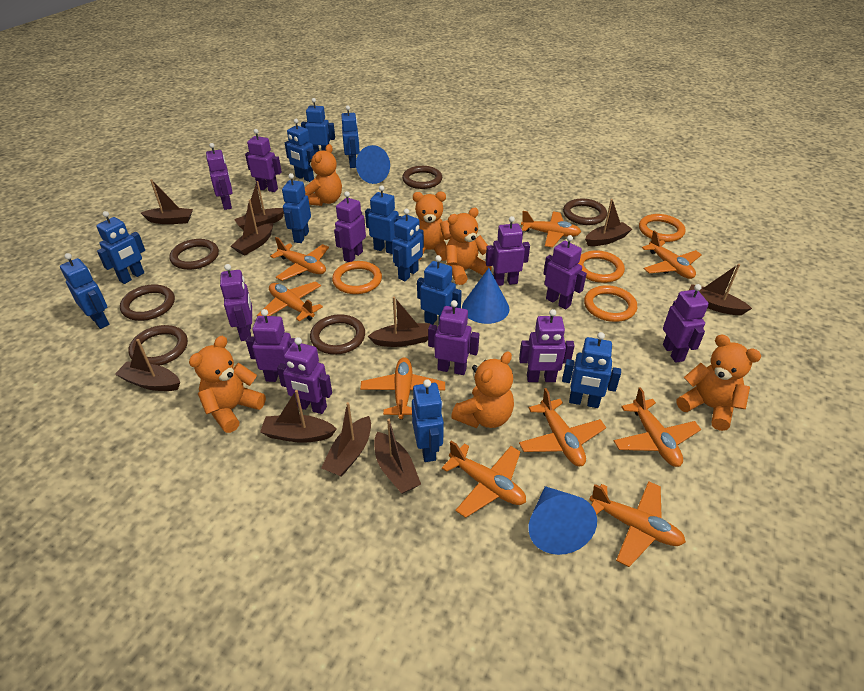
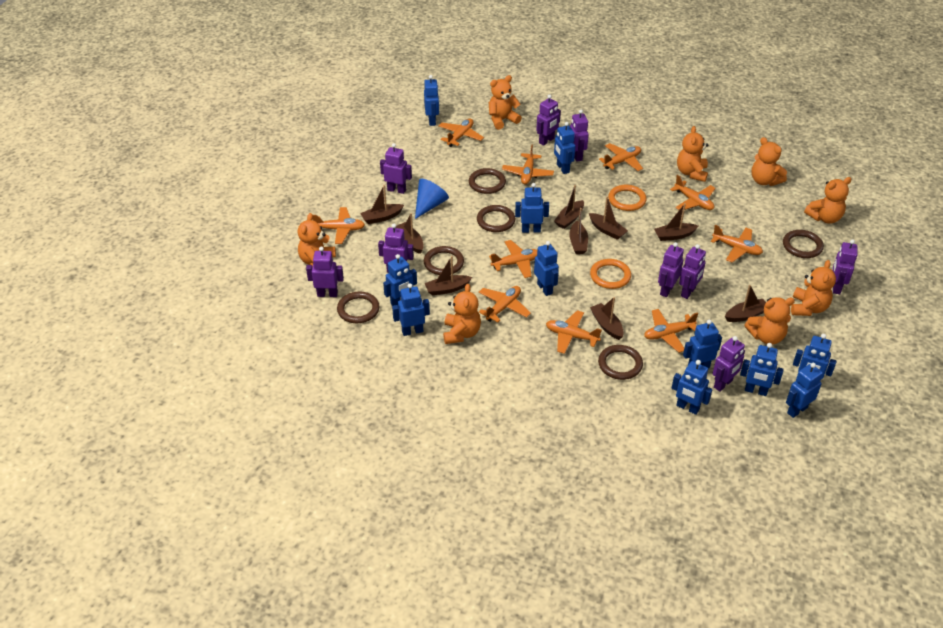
blue cone: 3 -> 1
brown boat: 10 -> 9
orange plane: 9 -> 10
orange ring: 4 -> 2
orange teddy bear: 6 -> 8
purple robot: 11 -> 9

